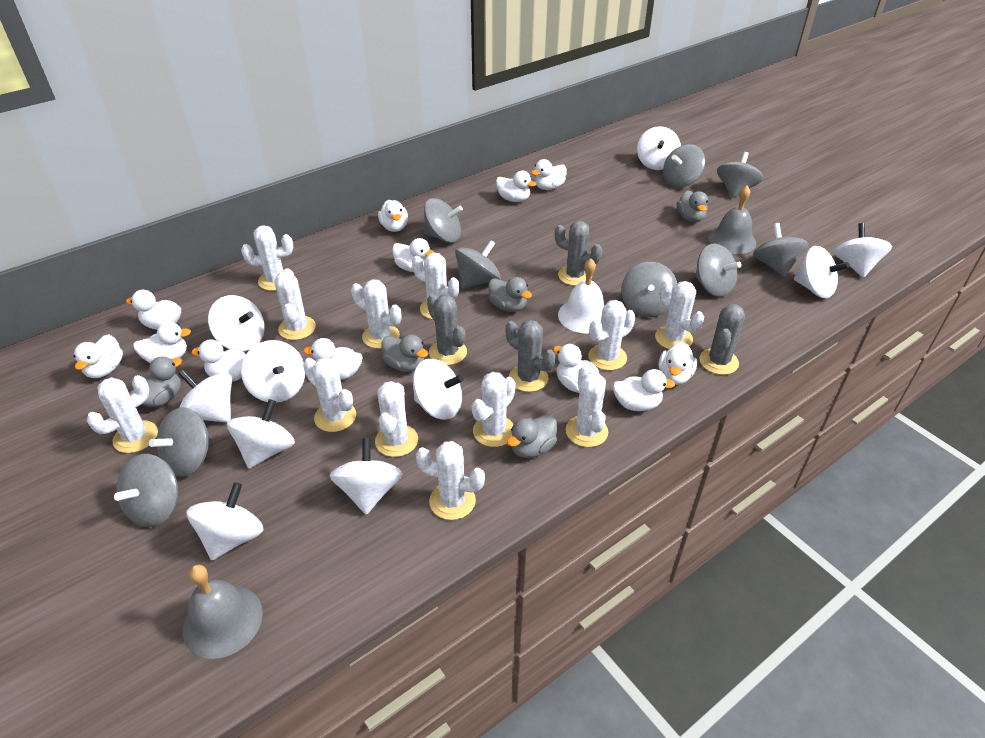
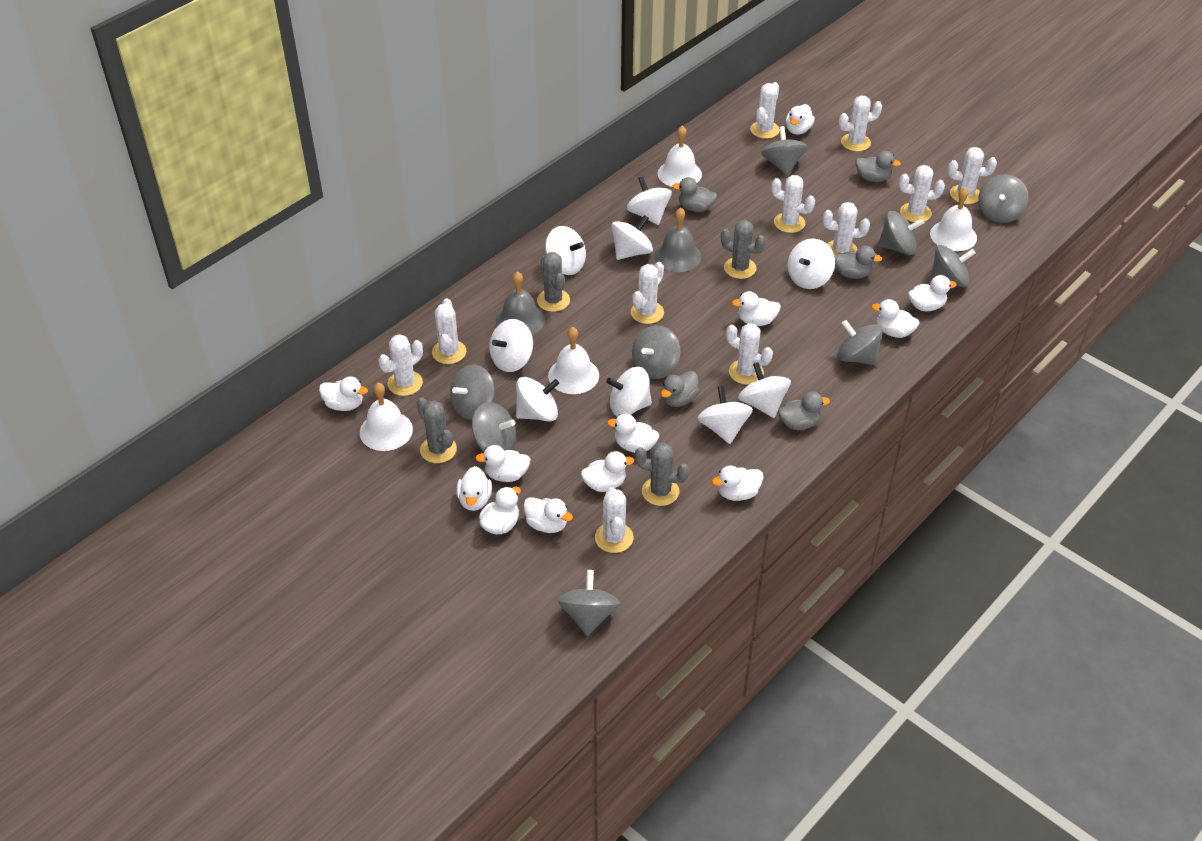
white bell: 1 -> 4
white cactus: 12 -> 11
white spinning top: 10 -> 9

